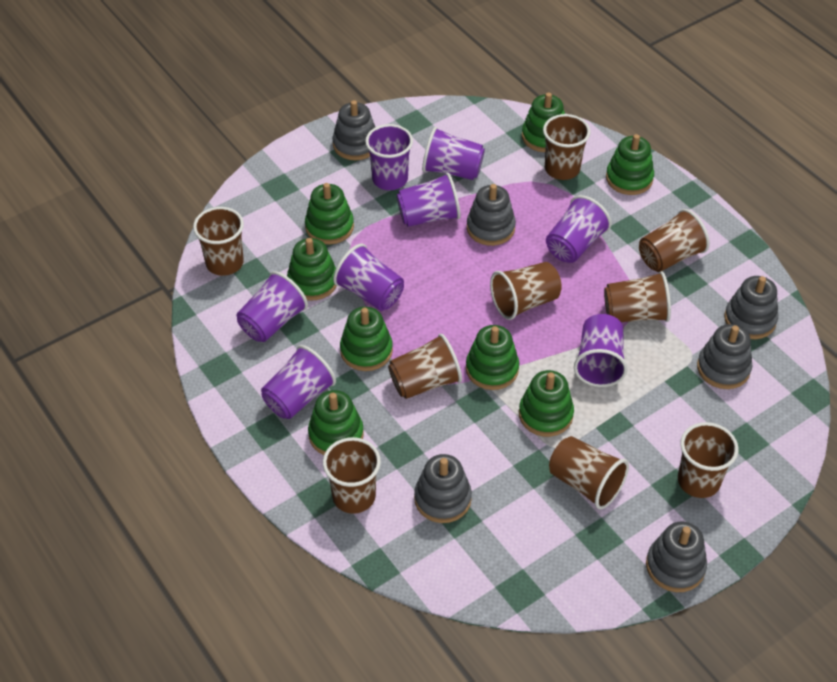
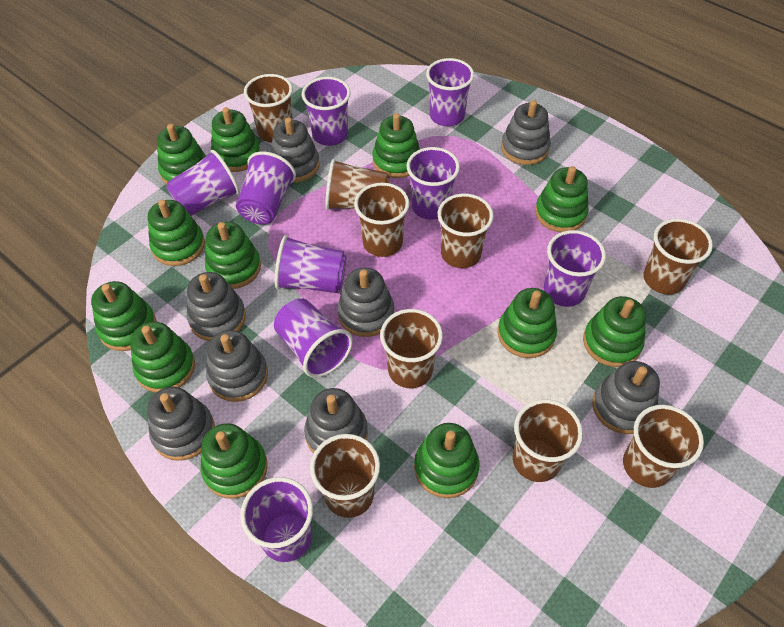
green stacking toy: 8 -> 12
grey stacking toy: 6 -> 8
purple cup: 8 -> 9

